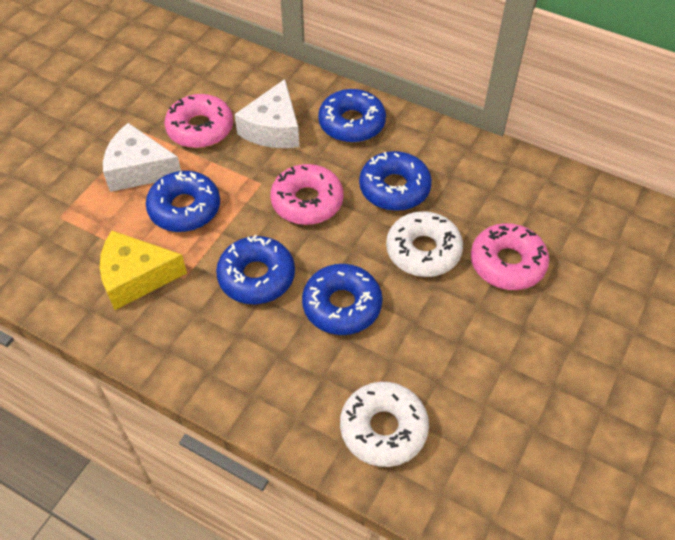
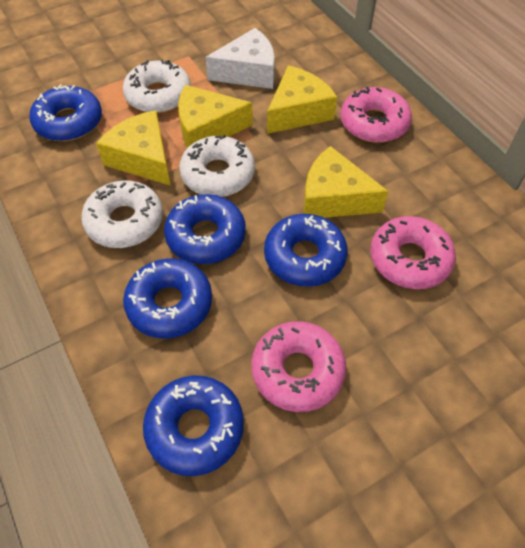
white cheese: 2 -> 1
white donut: 2 -> 3
yellow cheese: 1 -> 4

